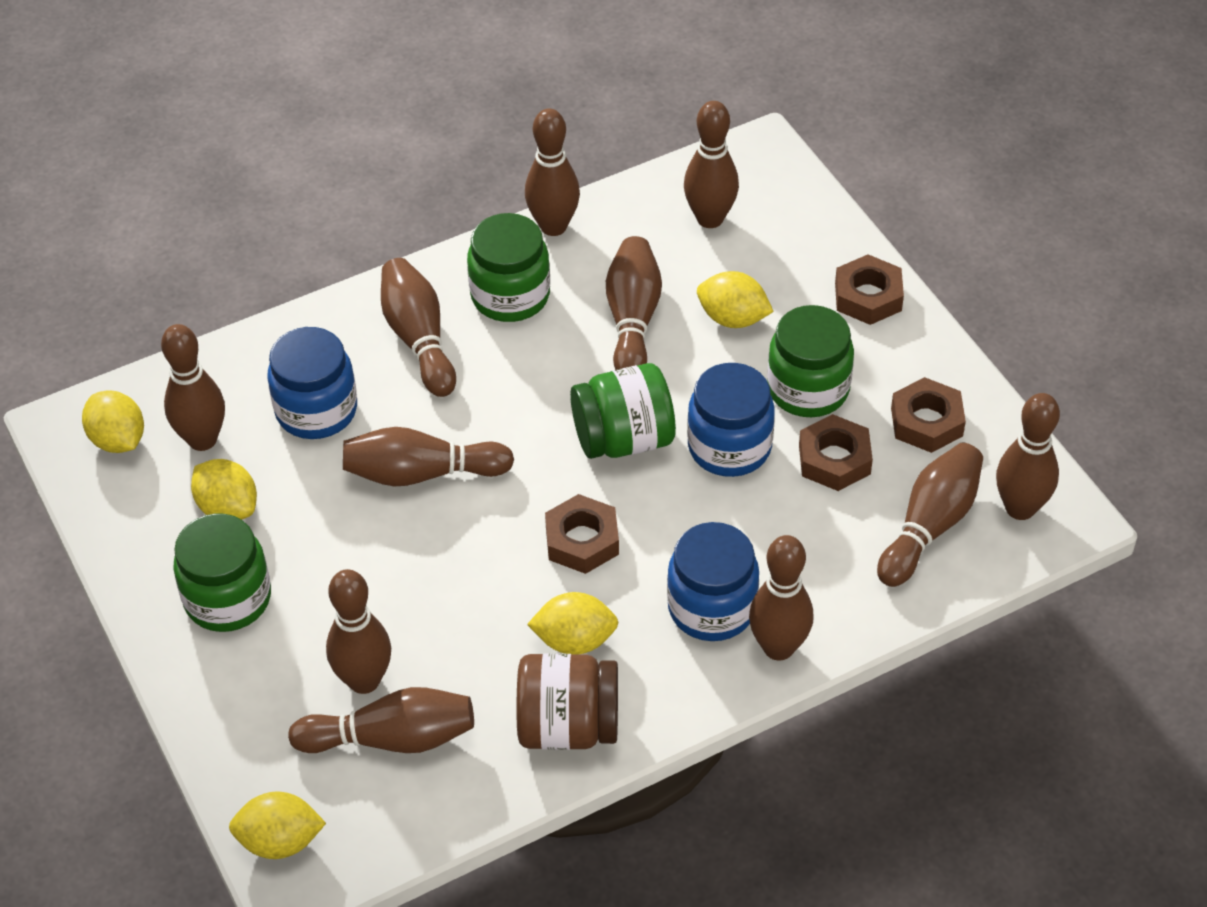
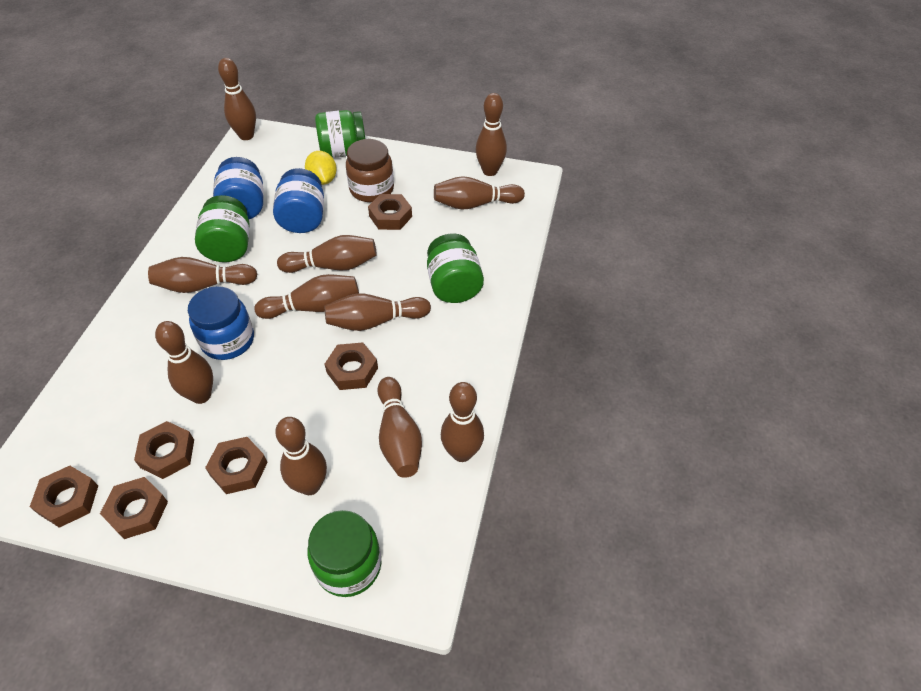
brown nut: 4 -> 6
yellow lemon: 5 -> 1

